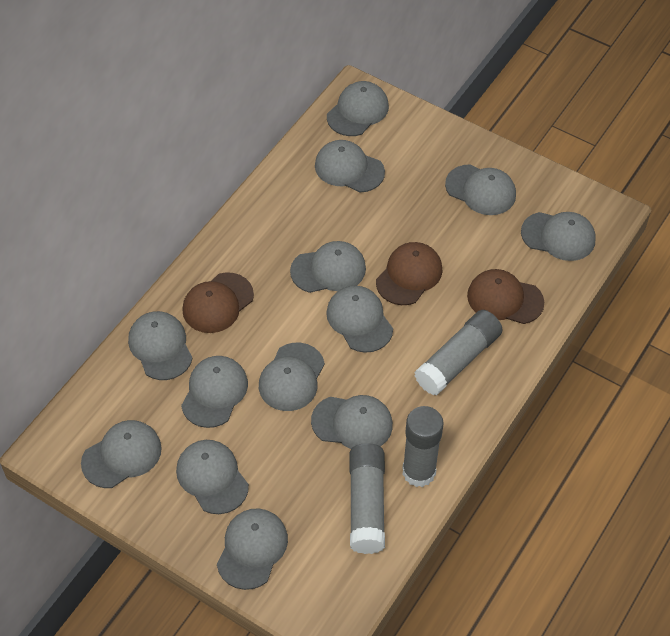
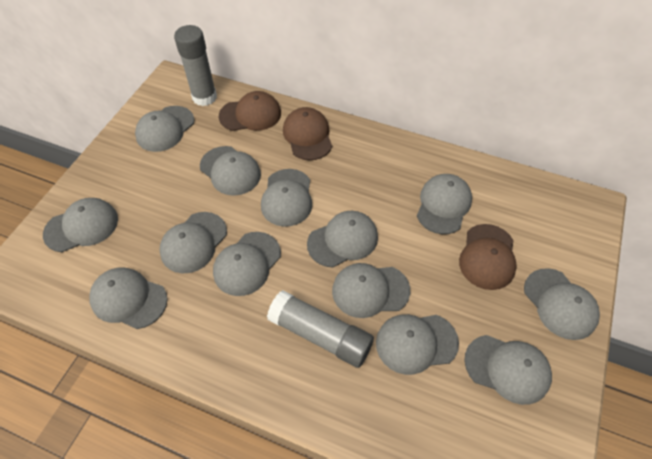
grey glue stick: 3 -> 2

